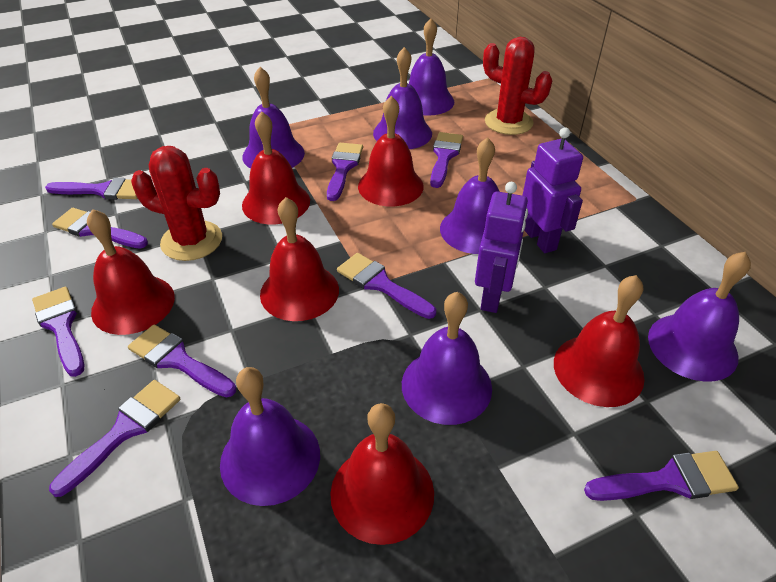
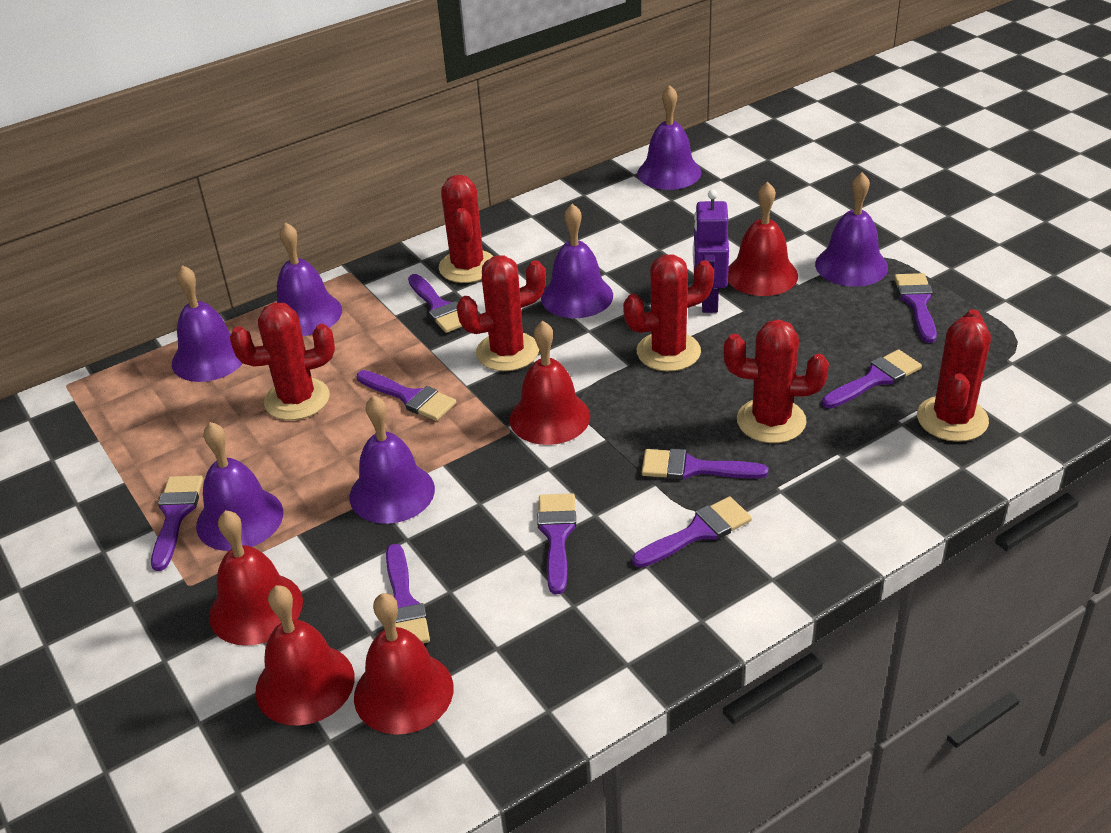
purple robot: 2 -> 1
red bell: 6 -> 5
red cactus: 2 -> 6

